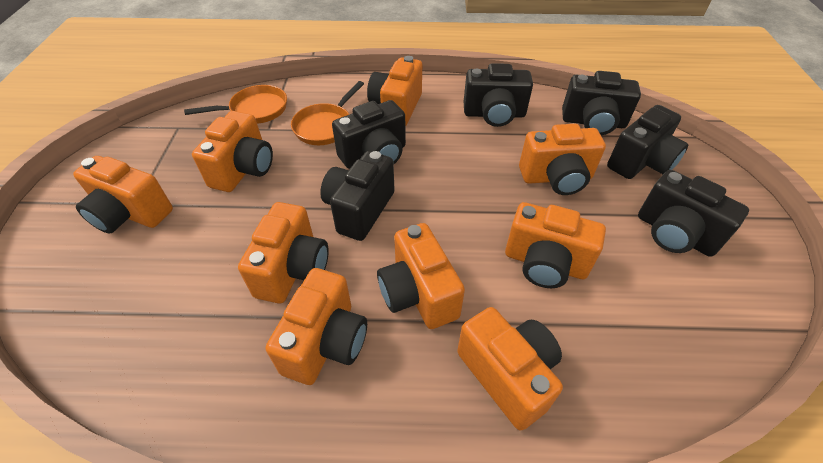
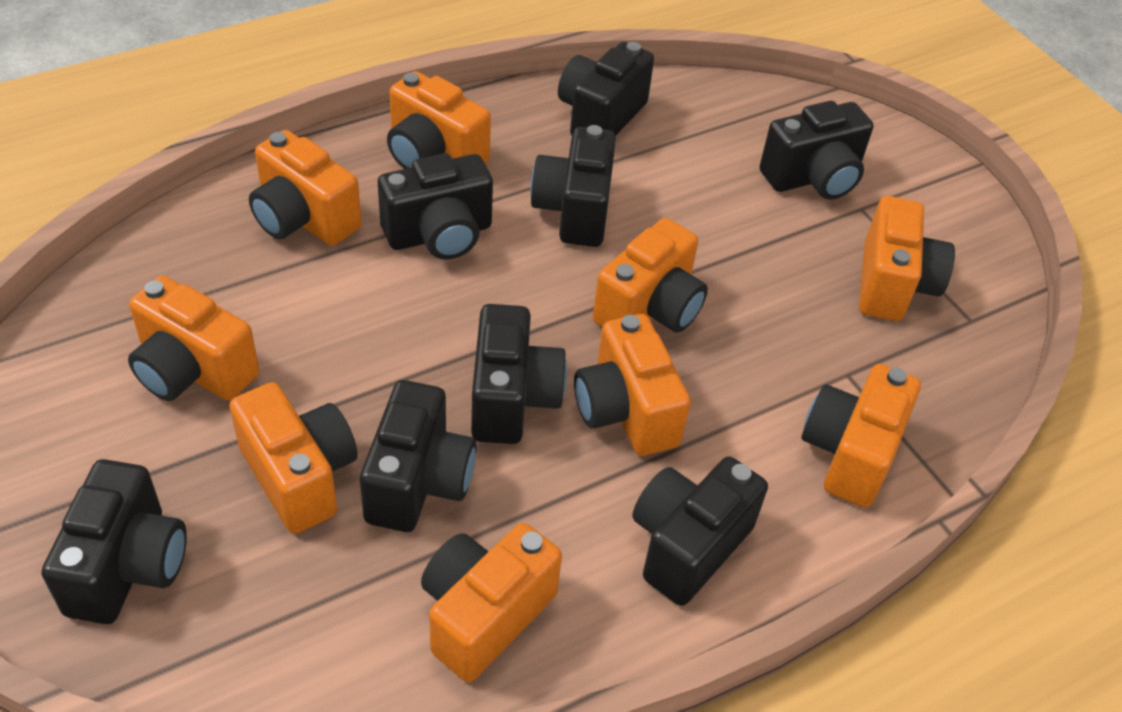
black camera: 6 -> 8
orange pan: 2 -> 0

